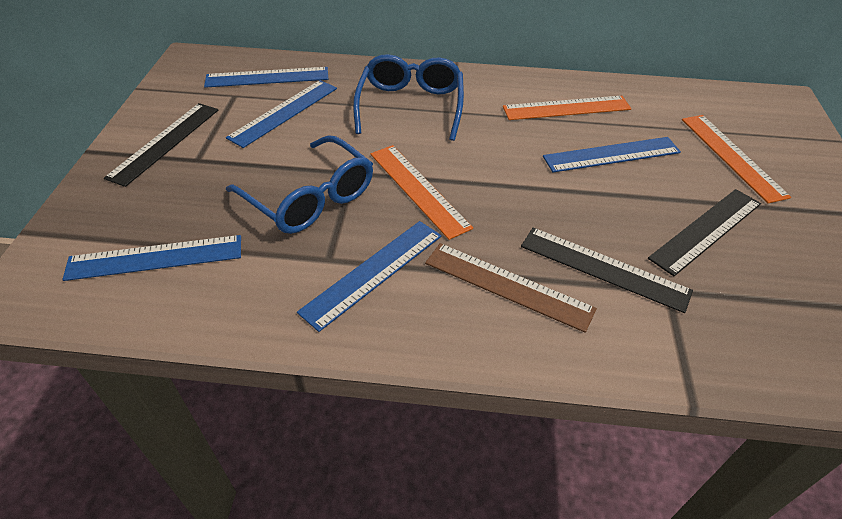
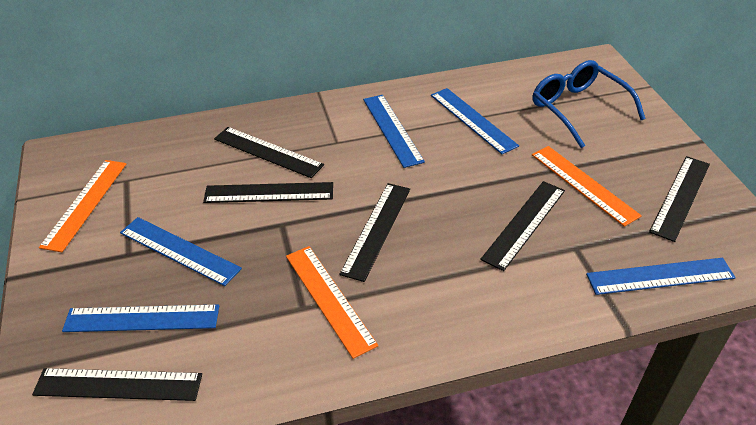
black ruler: 3 -> 6
blue glasses: 2 -> 1
brown ruler: 1 -> 0

